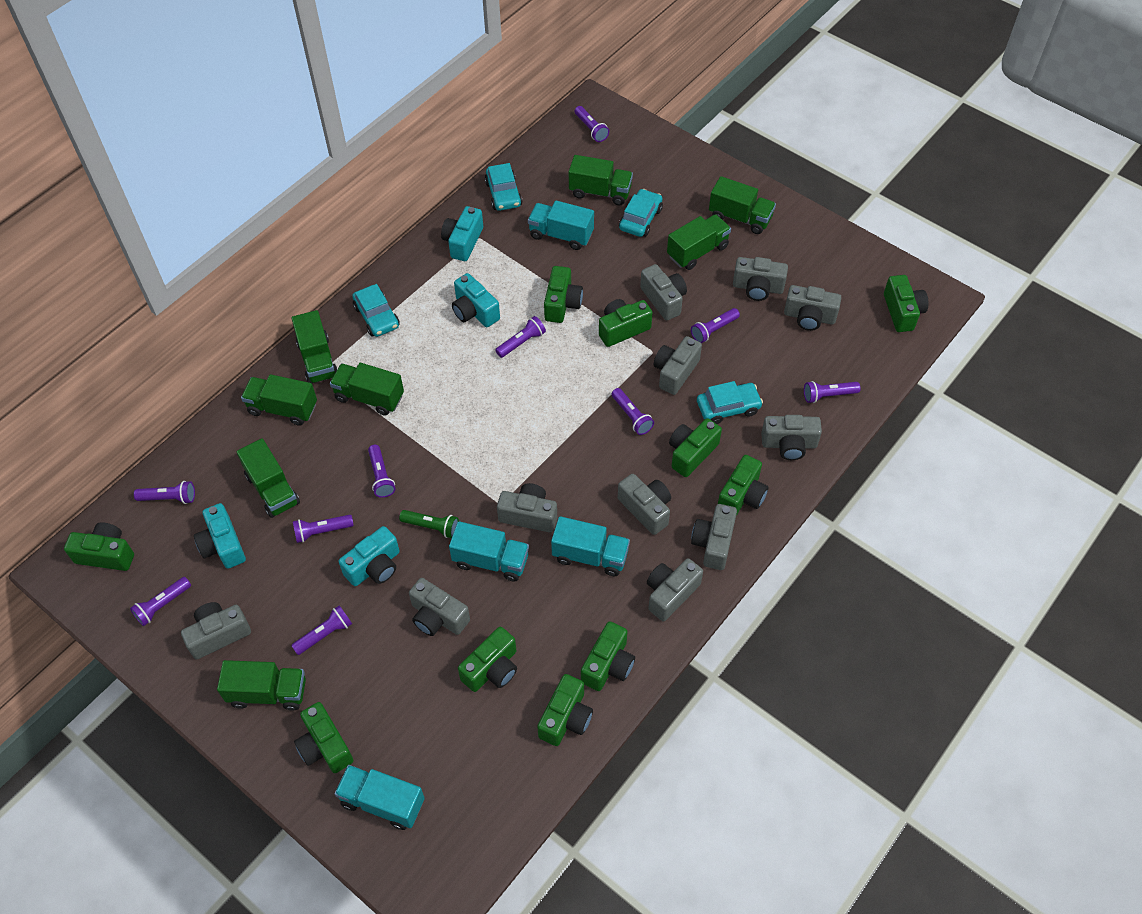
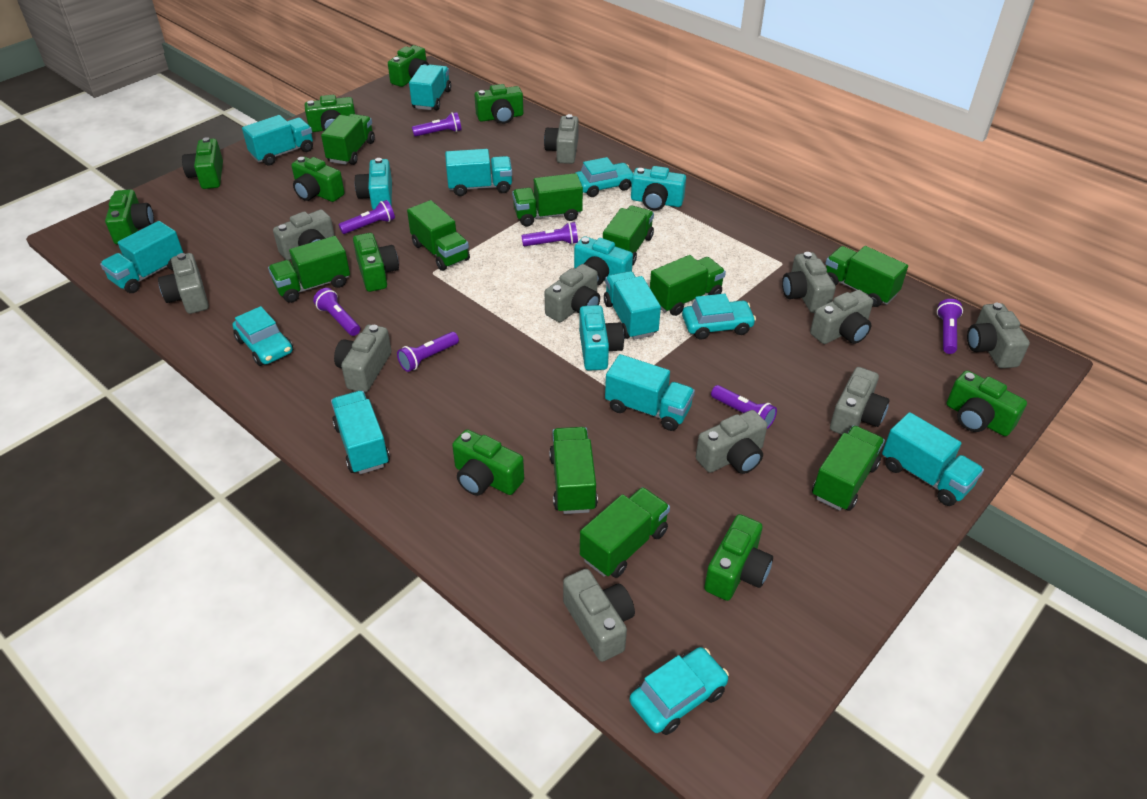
green flashlight: 1 -> 0
green truck: 8 -> 10
purple flashlight: 10 -> 7
turquoise truck: 4 -> 8

